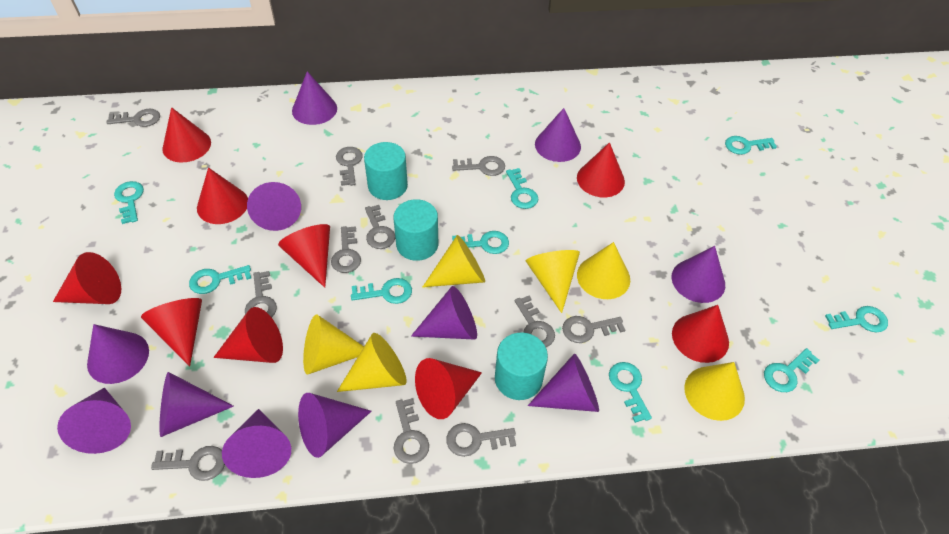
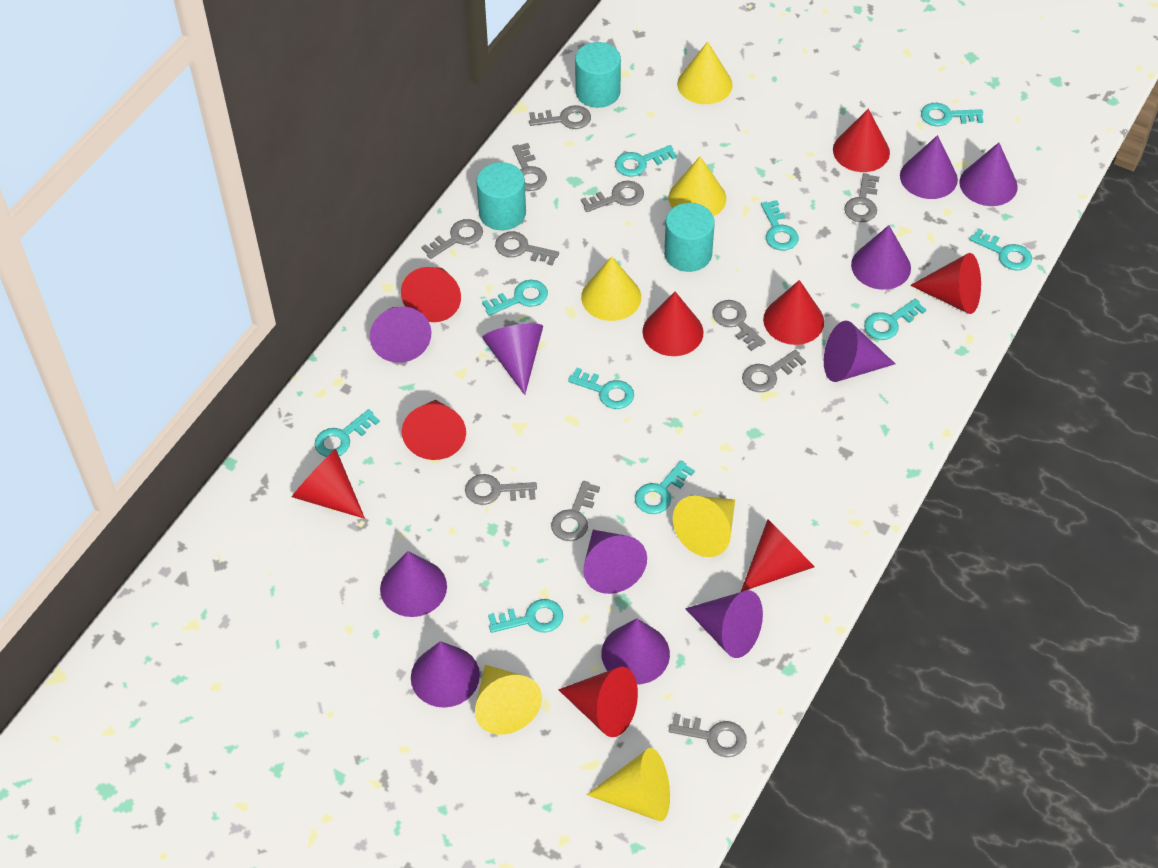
turquoise key: 9 -> 10

